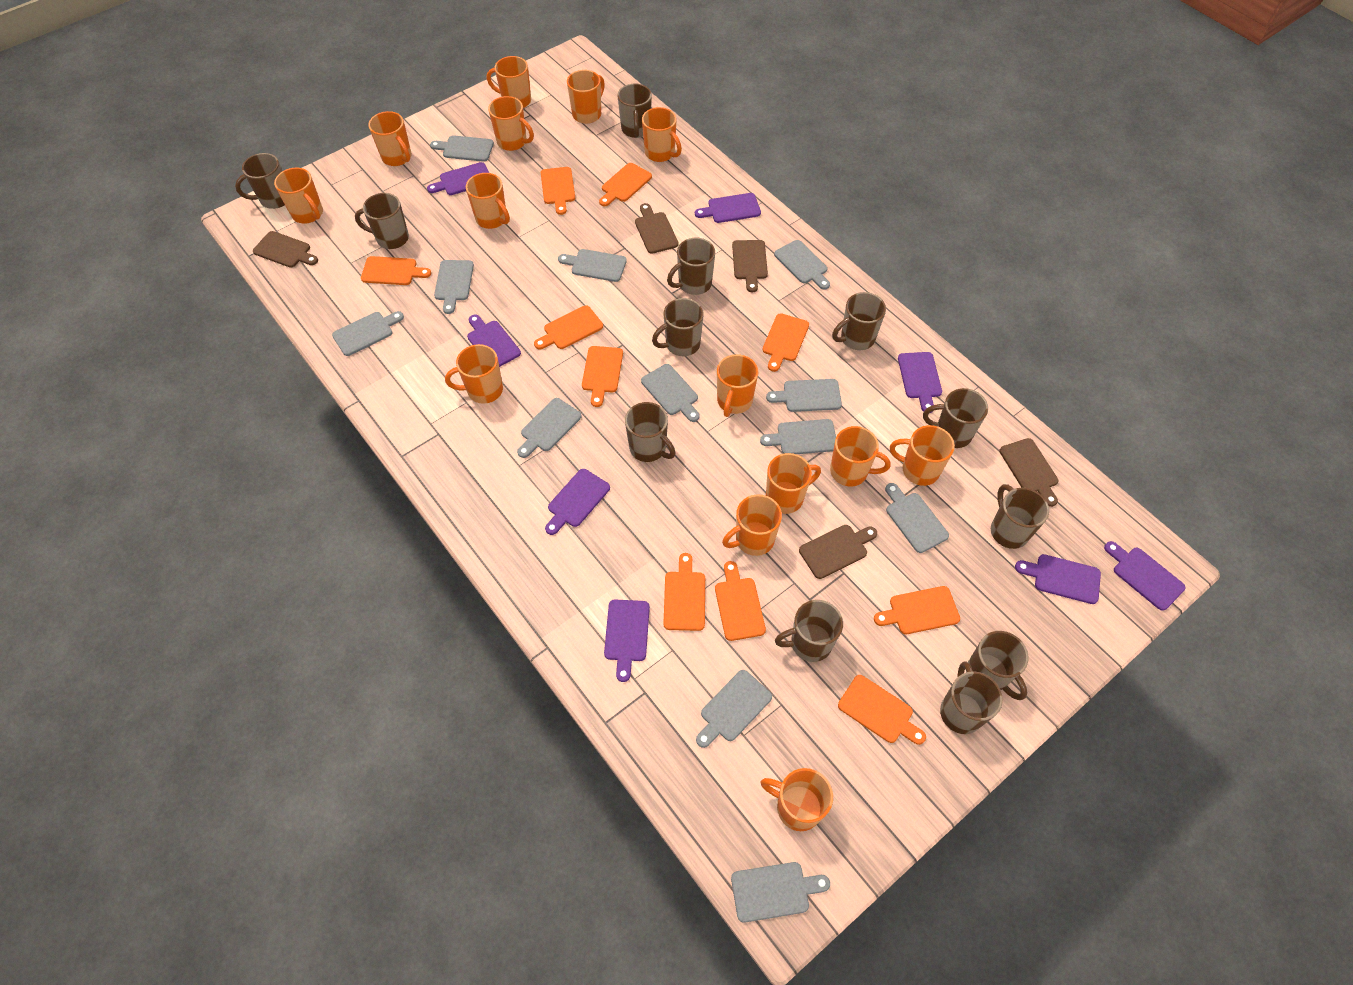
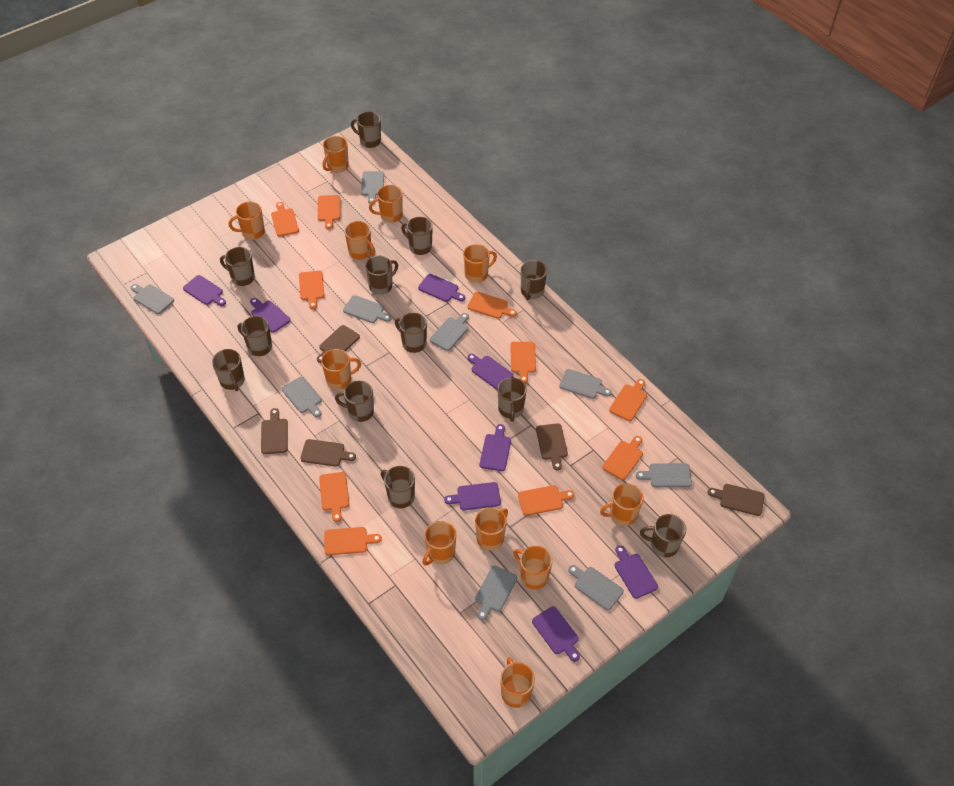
grey cutting board: 12 -> 9
orange mug: 14 -> 11

